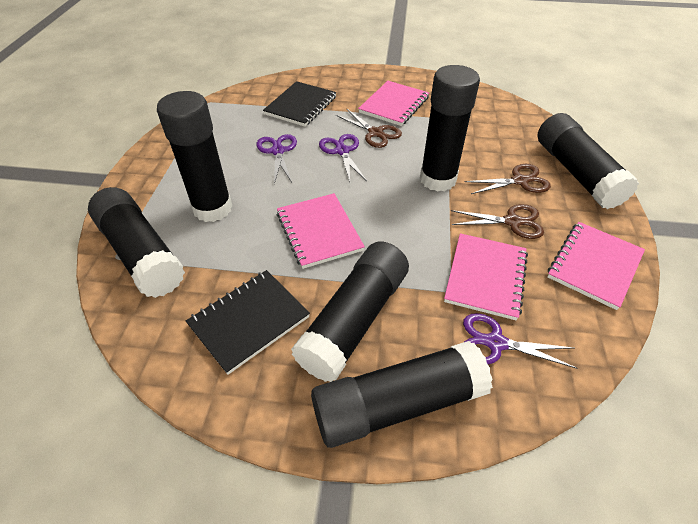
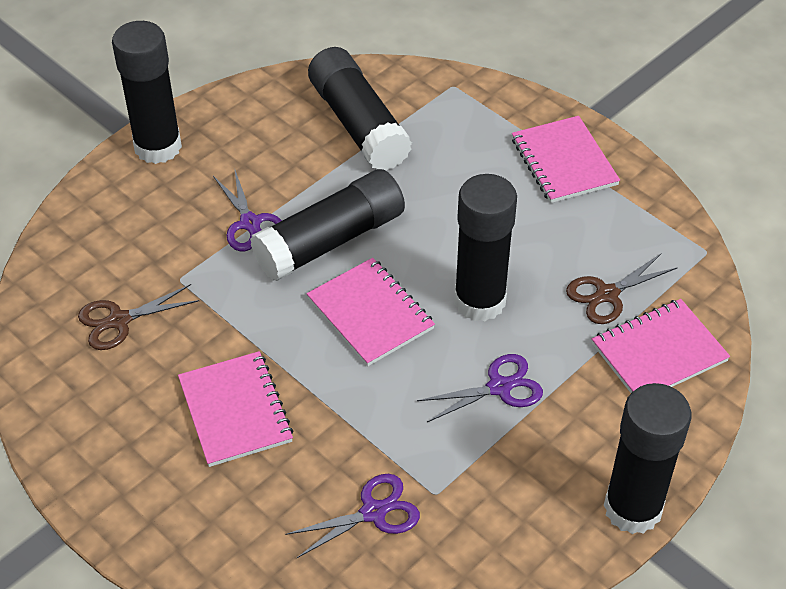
black glue stick: 6 -> 5
black notebook: 2 -> 0
brown scissors: 3 -> 2

